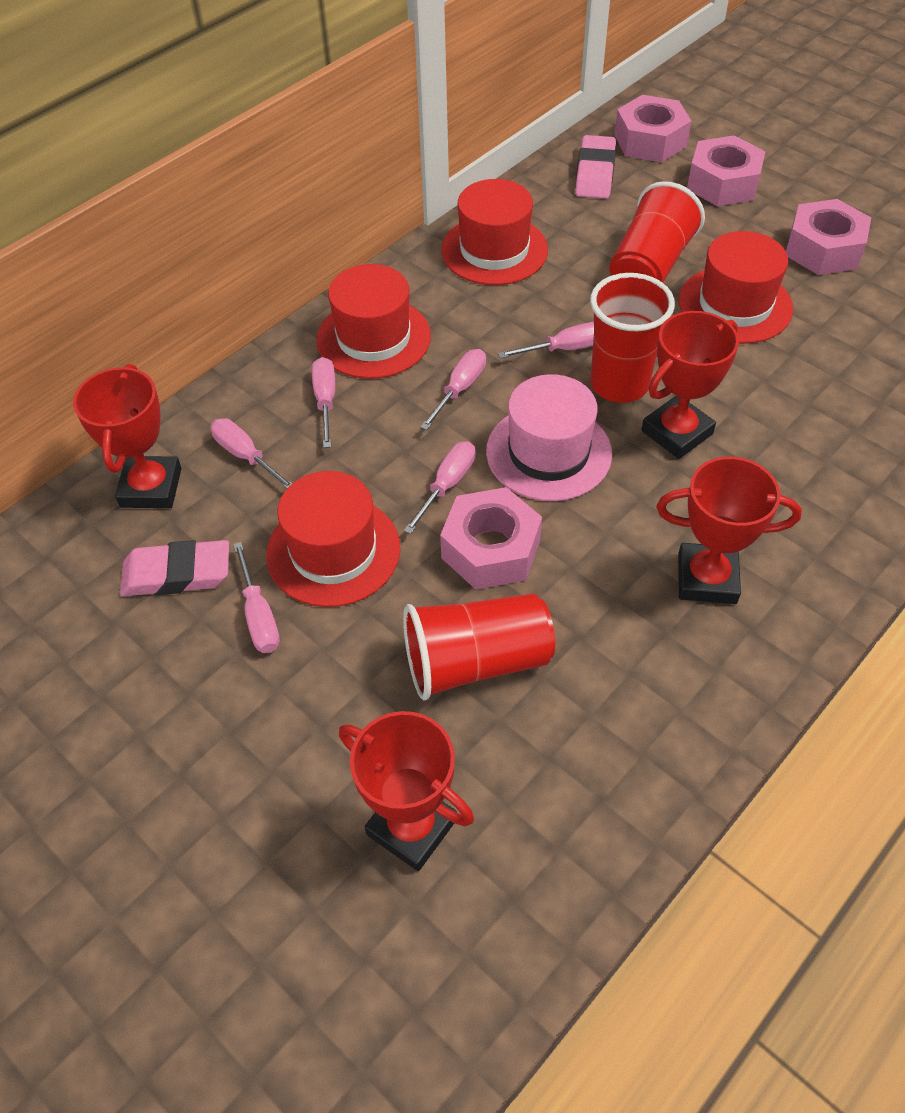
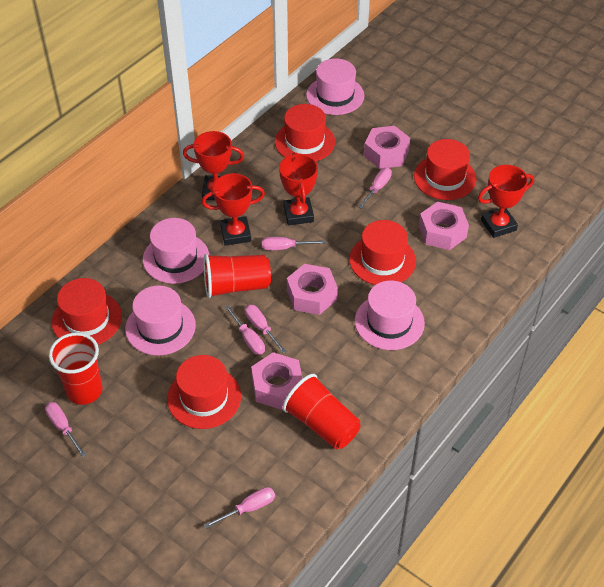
pink eraser: 2 -> 0
pink hat: 1 -> 4
red hat: 4 -> 5

